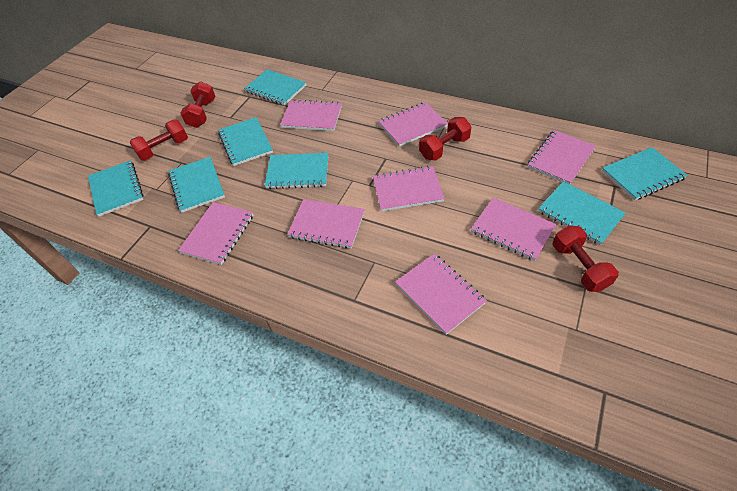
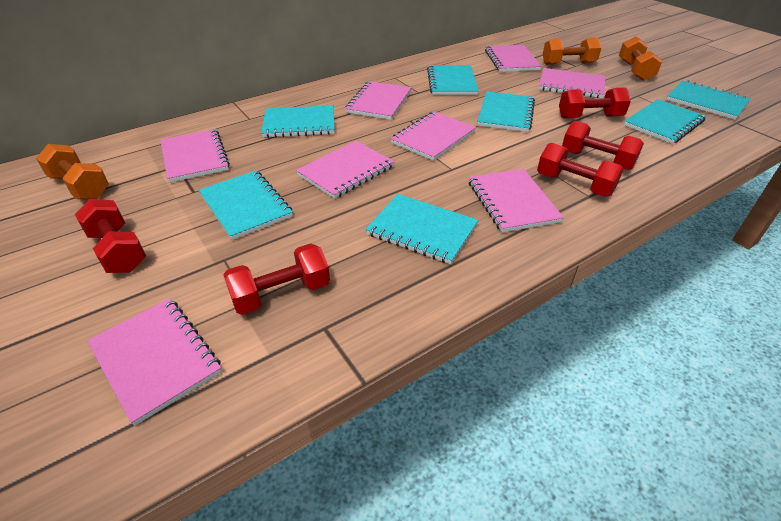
orange dumbbell: 0 -> 3
red dumbbell: 4 -> 5

